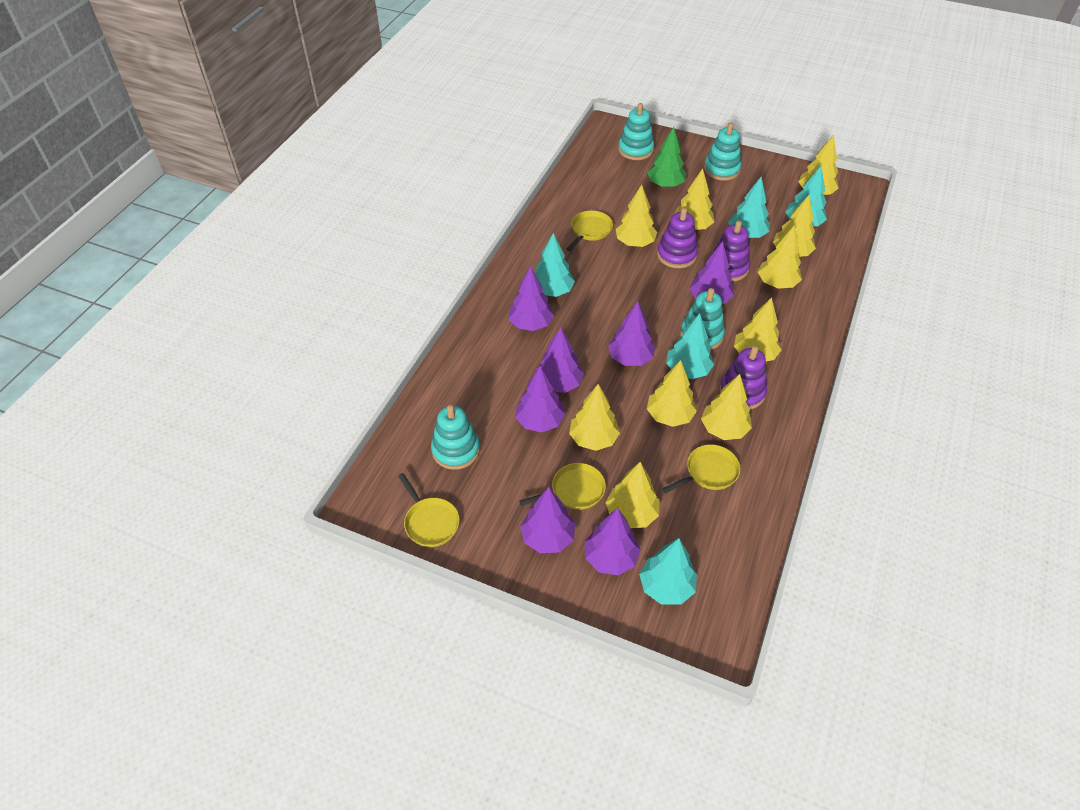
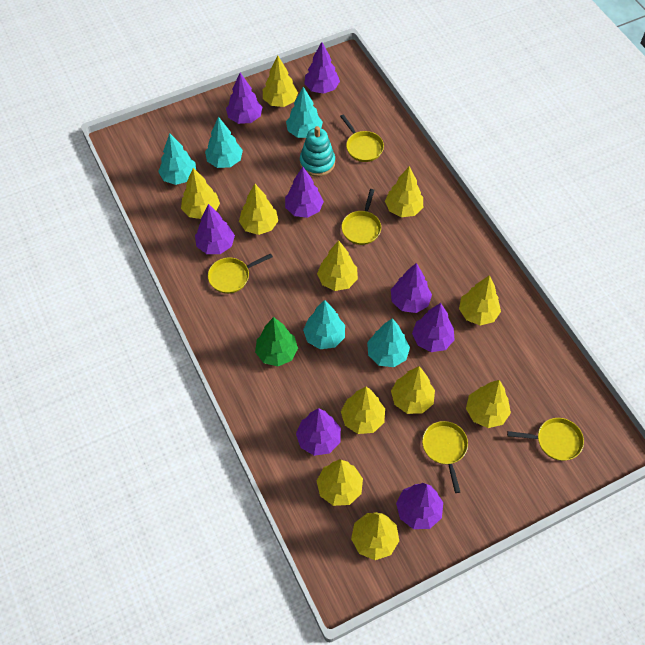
purple stacking toy: 3 -> 0
purple tree: 7 -> 8
turquoise stacking toy: 4 -> 1
yellow pan: 4 -> 5
yellow tree: 10 -> 11

